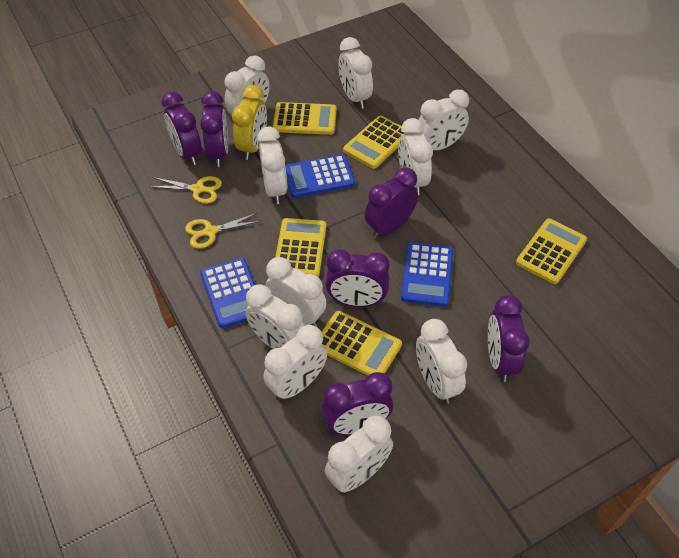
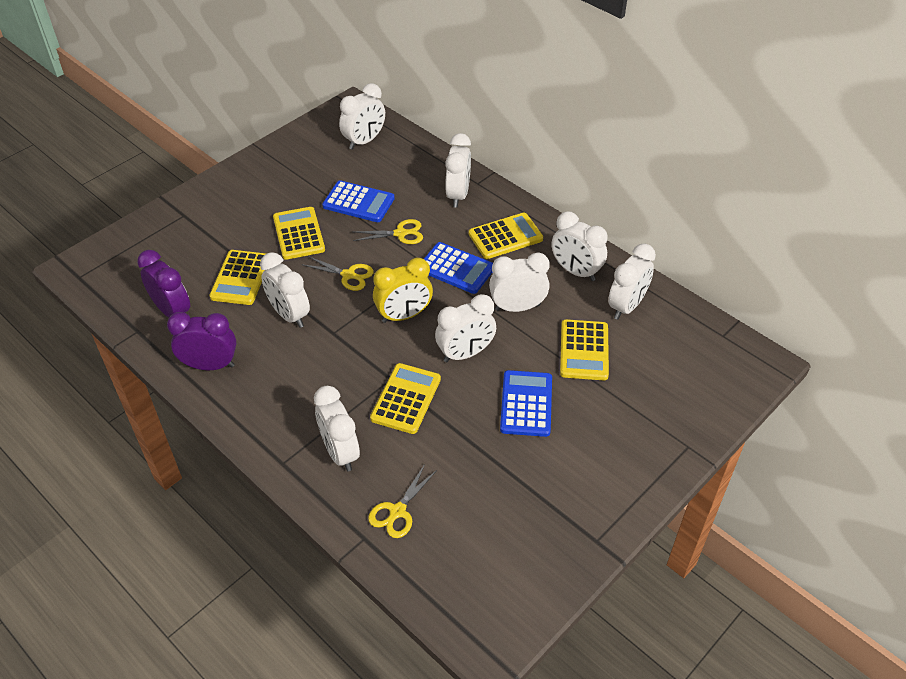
purple clock: 6 -> 2
white clock: 10 -> 8
yellow scissors: 2 -> 3

